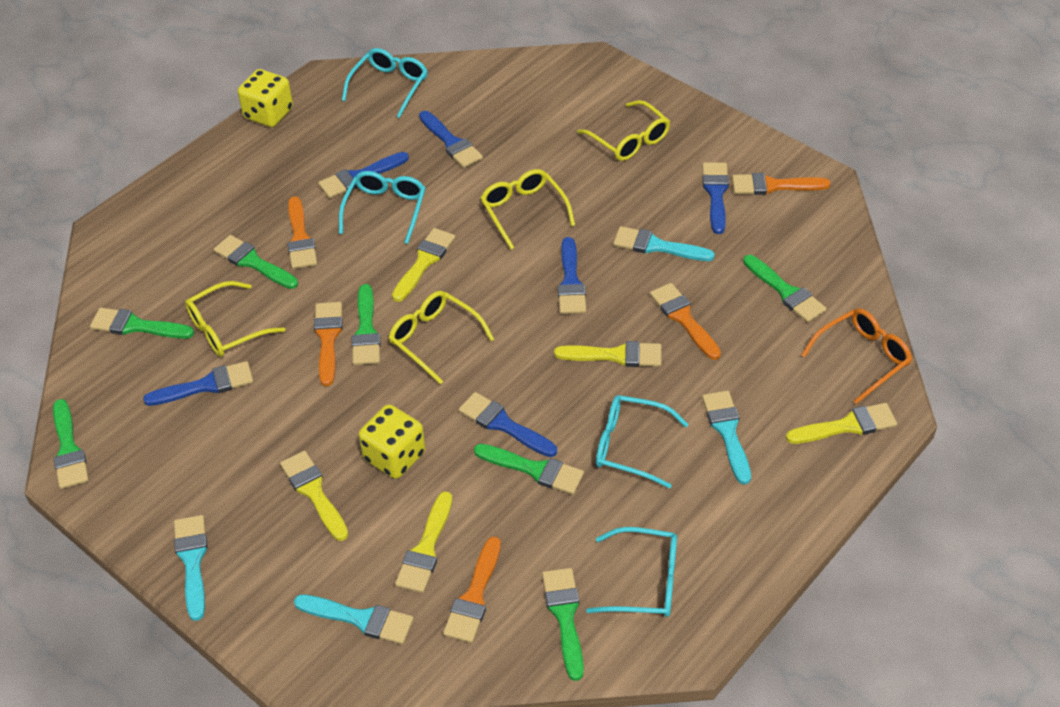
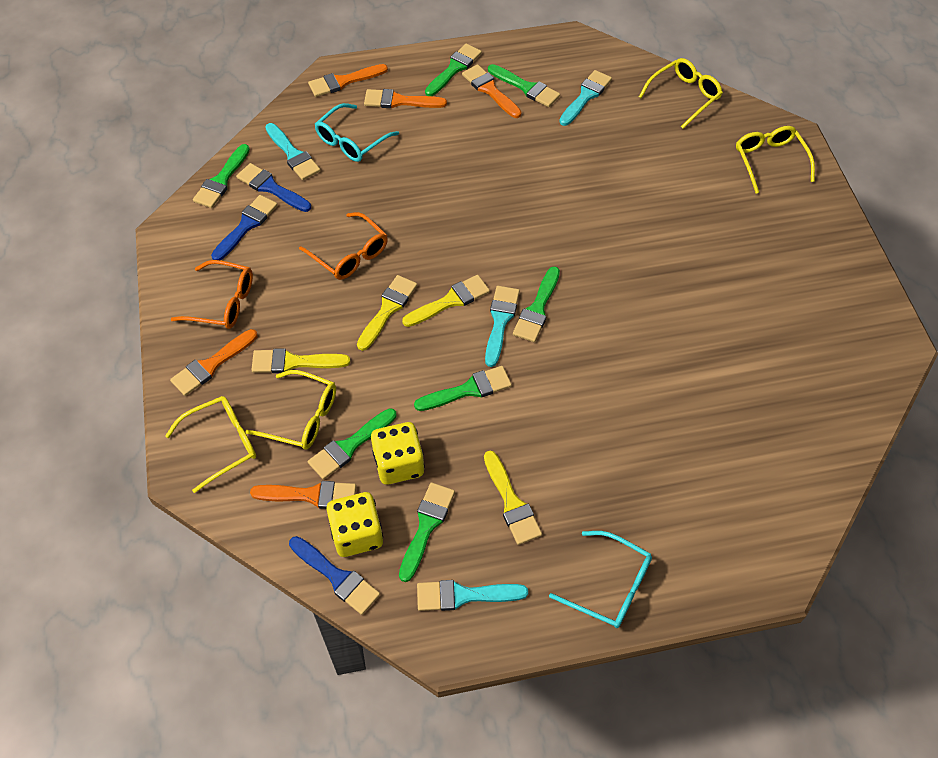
blue brush: 6 -> 3
orange glasses: 1 -> 2
turquoise glasses: 4 -> 2
yellow brush: 5 -> 4

